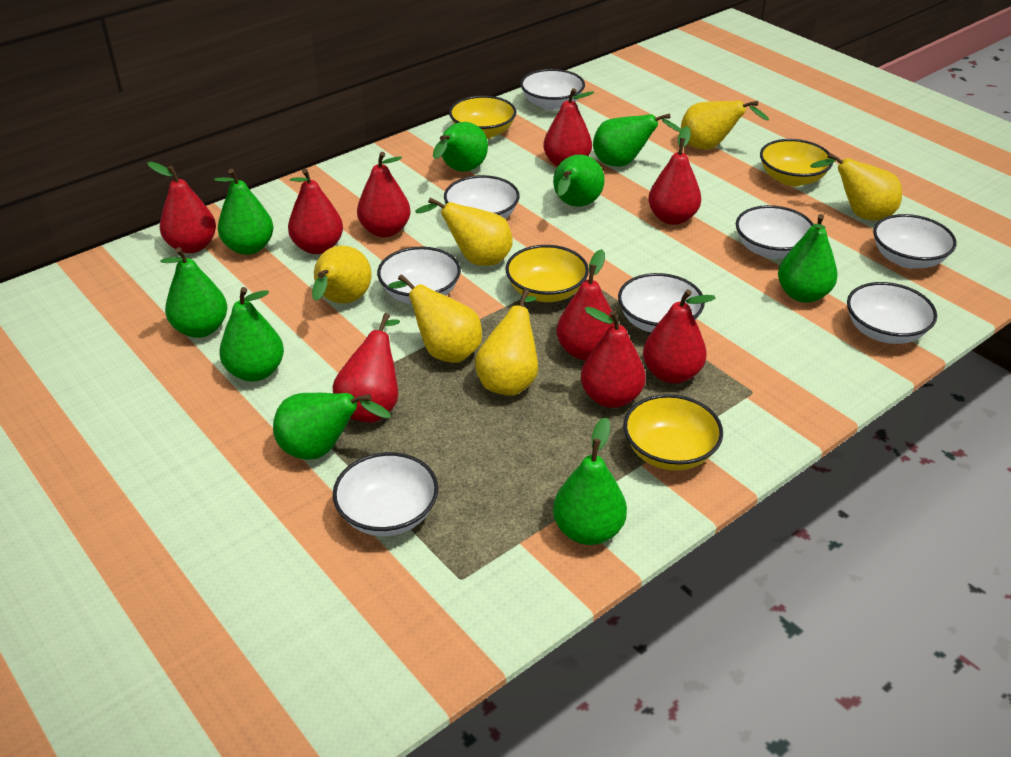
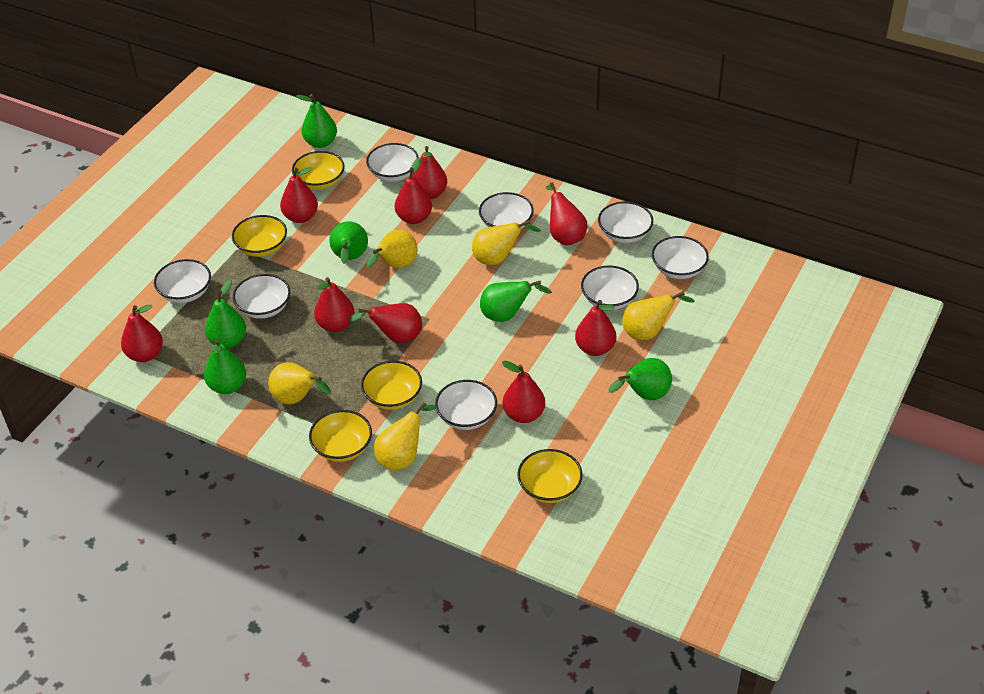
green pear: 9 -> 6
yellow bowl: 4 -> 5
yellow pear: 6 -> 5

